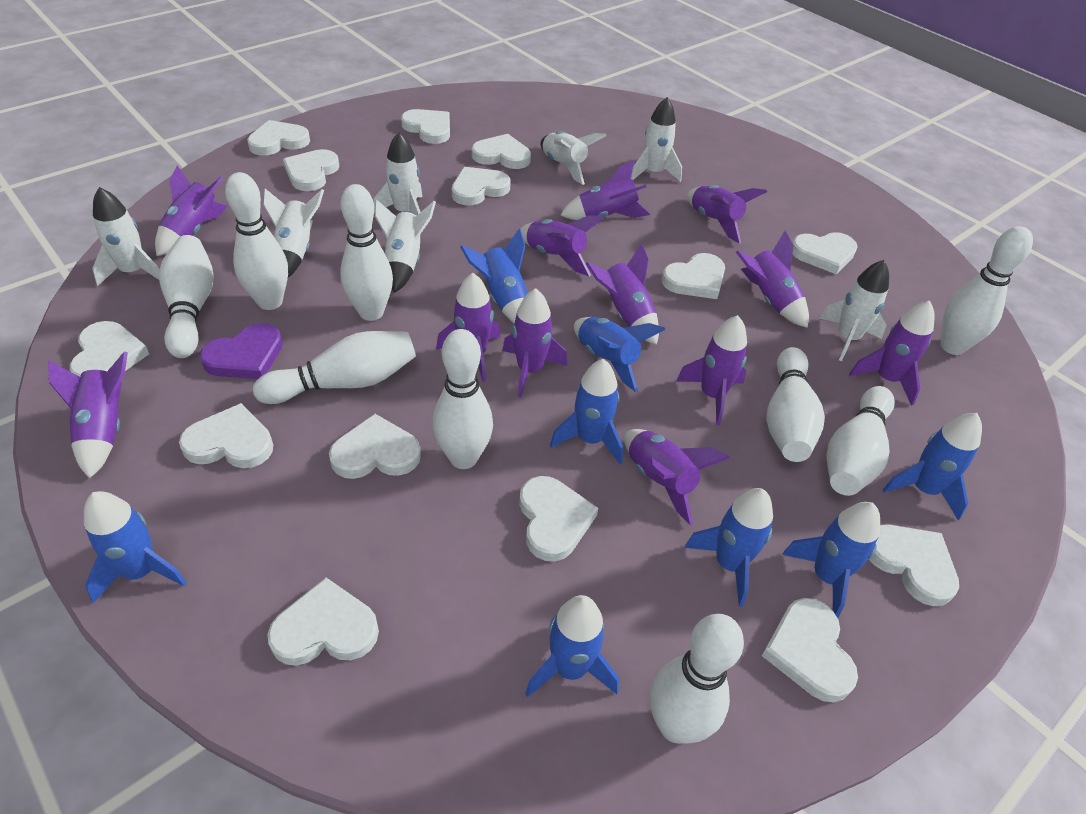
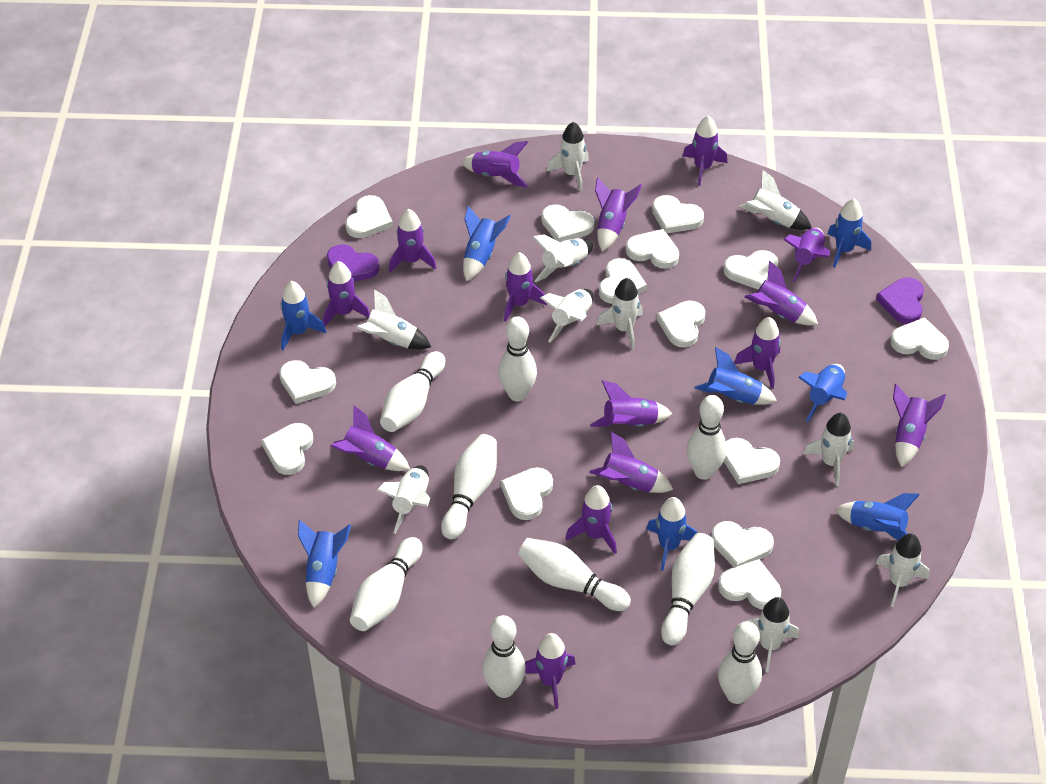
purple heart: 1 -> 2
purple rocket: 12 -> 15
white rocket: 7 -> 10

